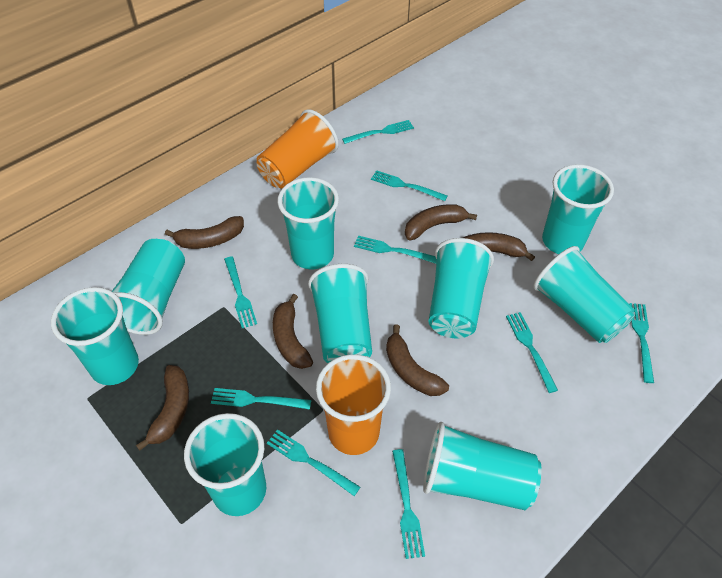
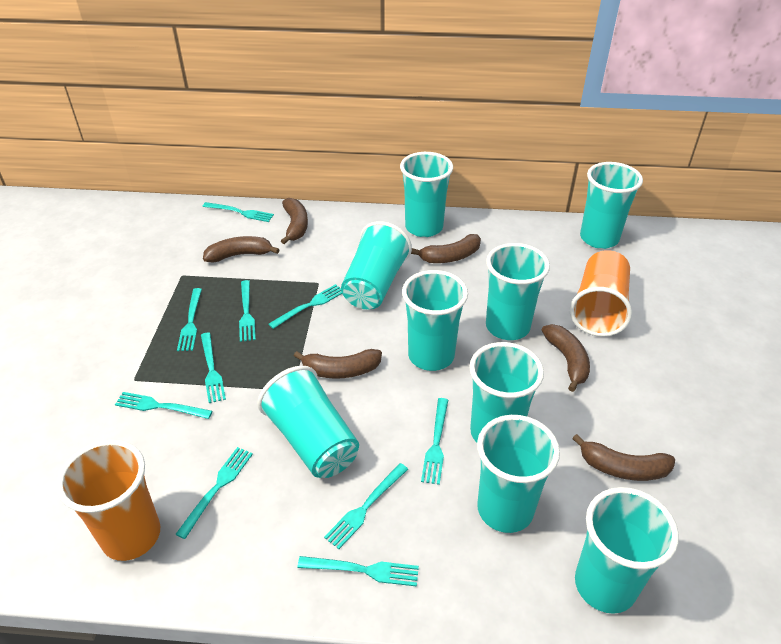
turquoise fork: 9 -> 10

